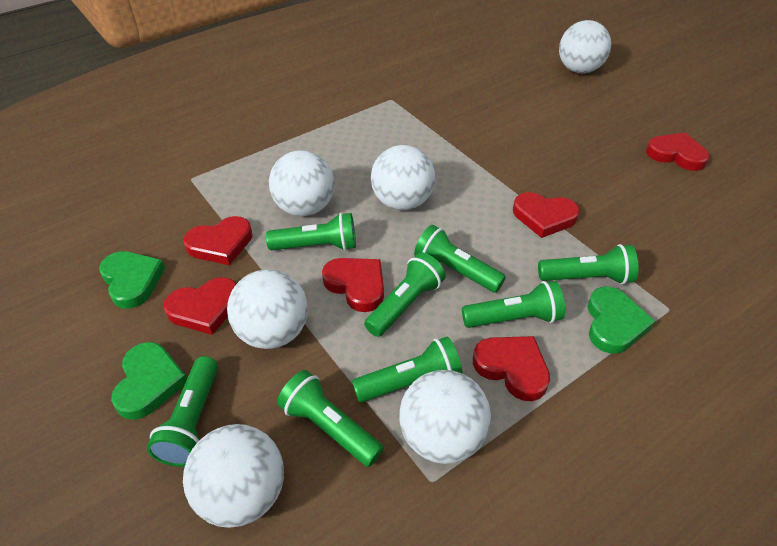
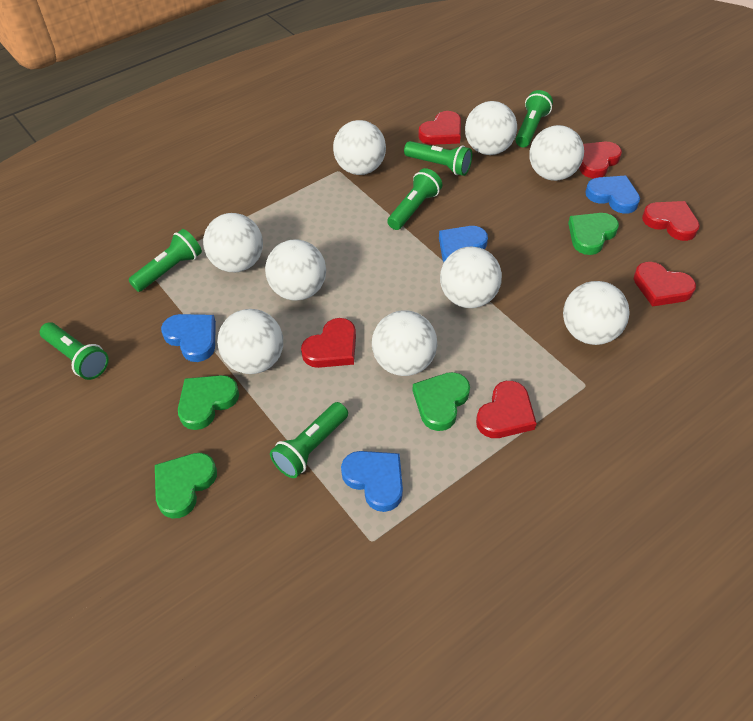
blue heart: 0 -> 4
green flashlight: 8 -> 6
green heart: 3 -> 4
white ball: 6 -> 9

